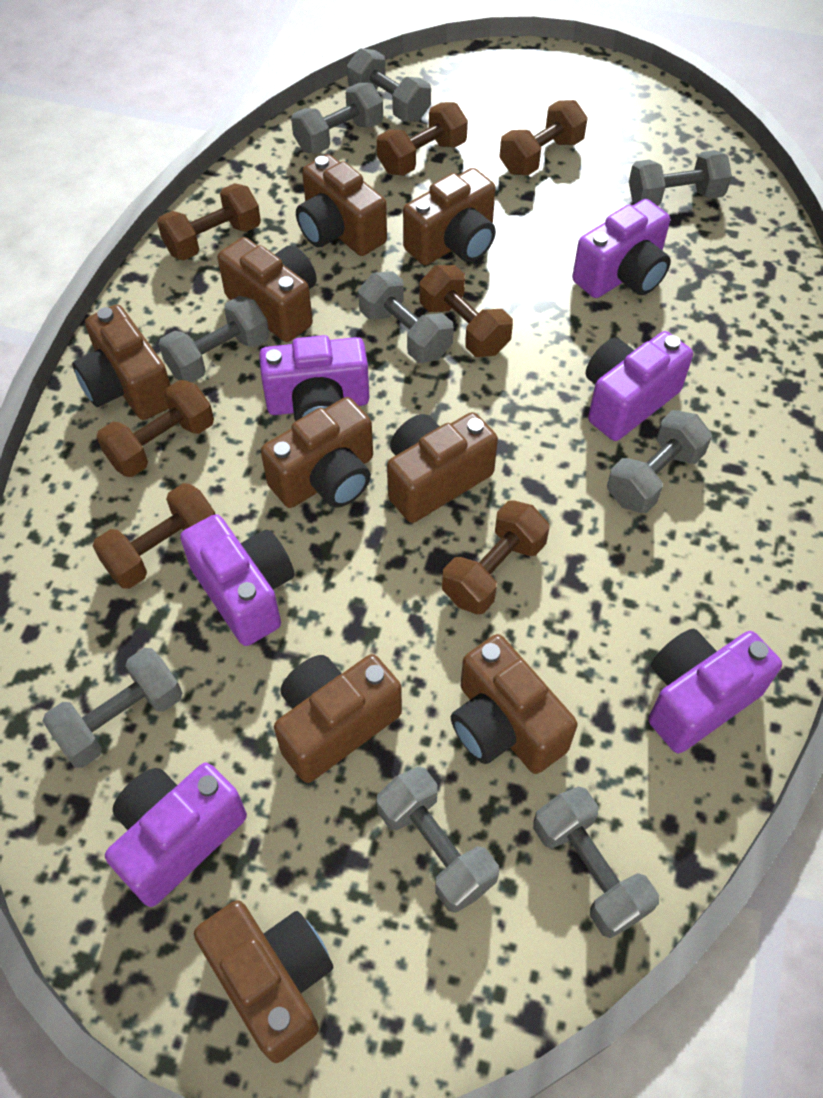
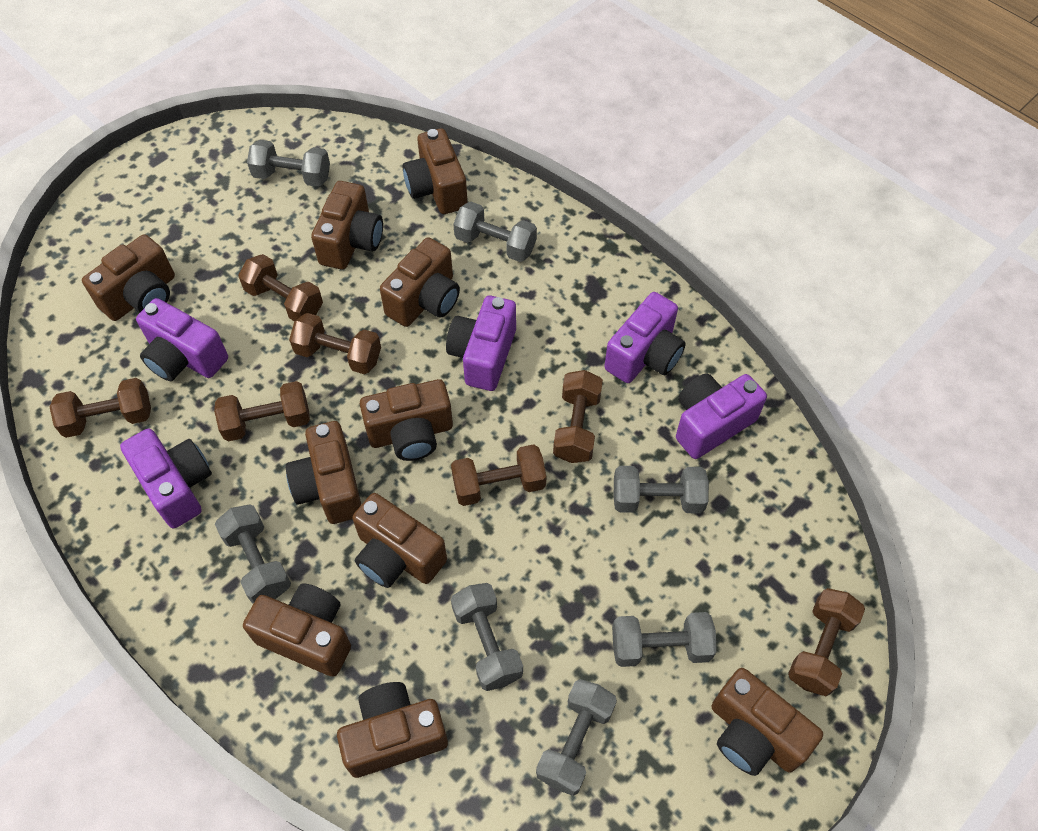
brown camera: 9 -> 10
grey dumbbell: 9 -> 7
purple camera: 6 -> 5

